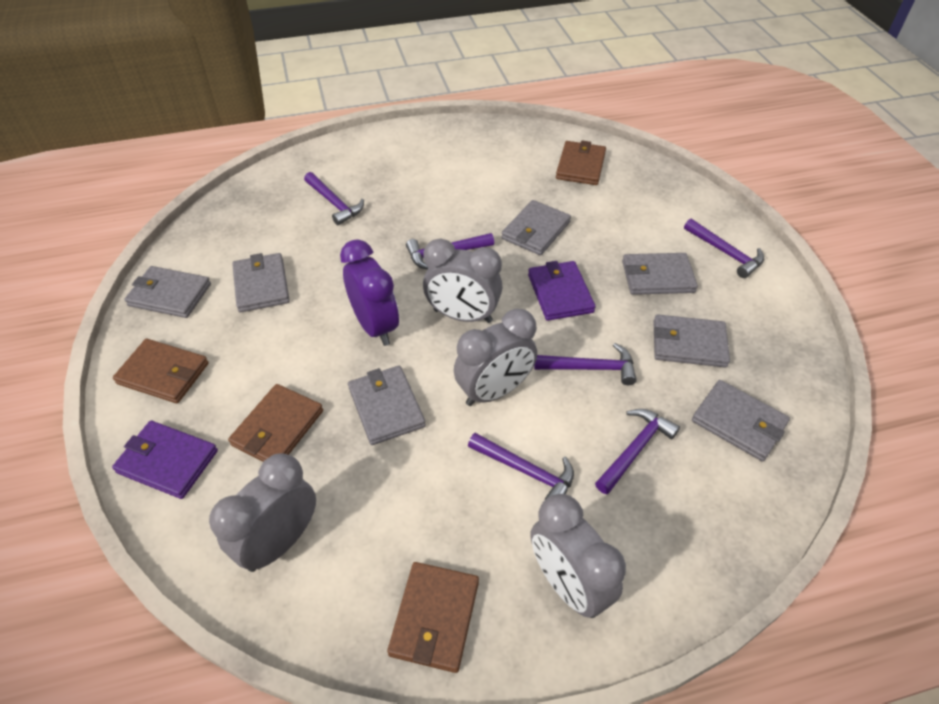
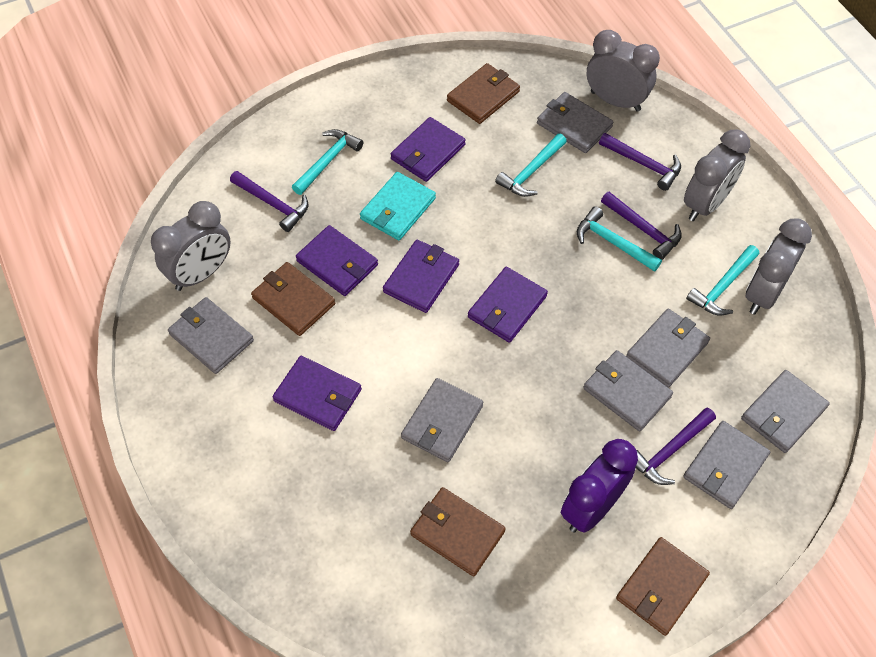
purple hammer: 6 -> 4
purple wallet: 2 -> 5
turquoise hammer: 0 -> 4
turquoise wallet: 0 -> 1

